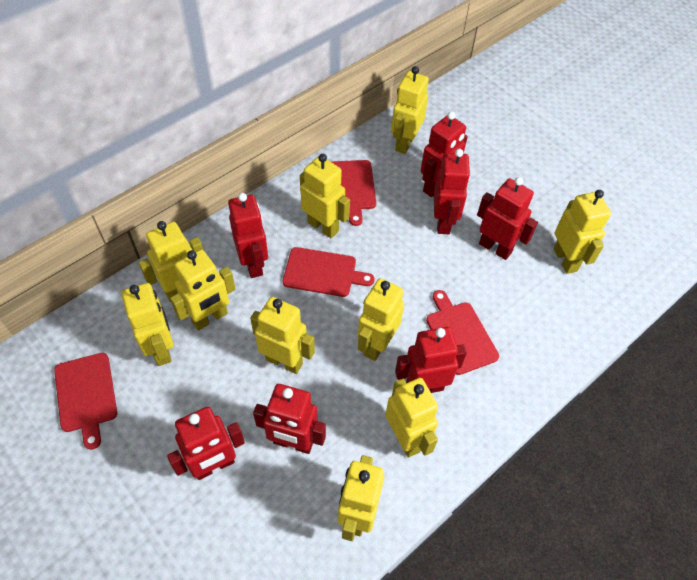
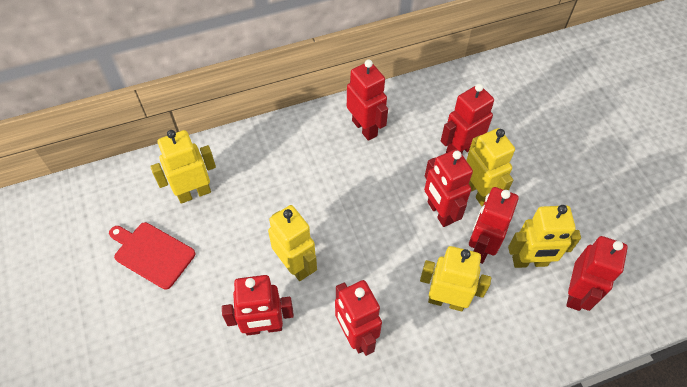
red cutting board: 4 -> 1
yellow robot: 10 -> 5

